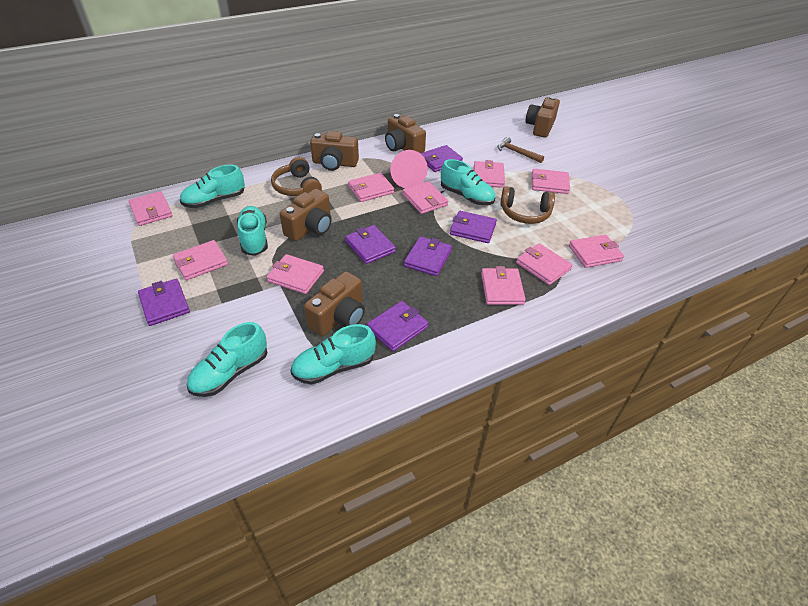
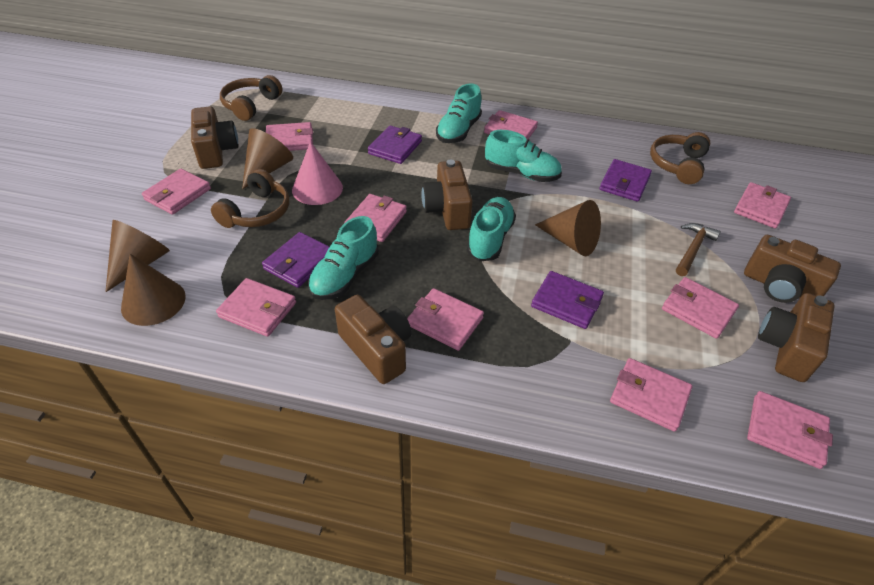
brown cone: 0 -> 4
brown headphones: 2 -> 3
purple wallet: 6 -> 4
turquoise shoe: 5 -> 4

